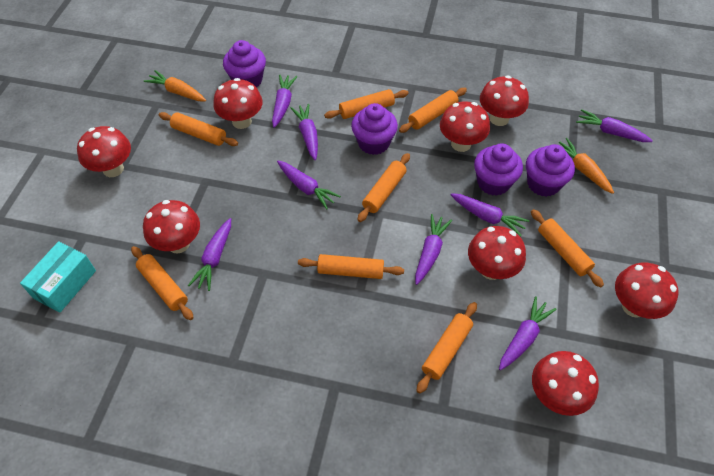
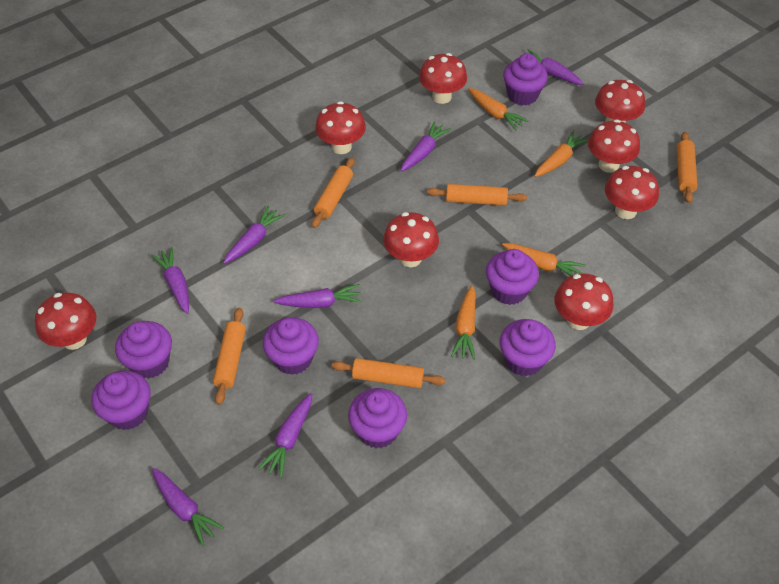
orange carrot: 2 -> 4
orange rolling pin: 8 -> 5
purple carrot: 8 -> 7
purple cupcake: 4 -> 7
turquoise box: 1 -> 0

